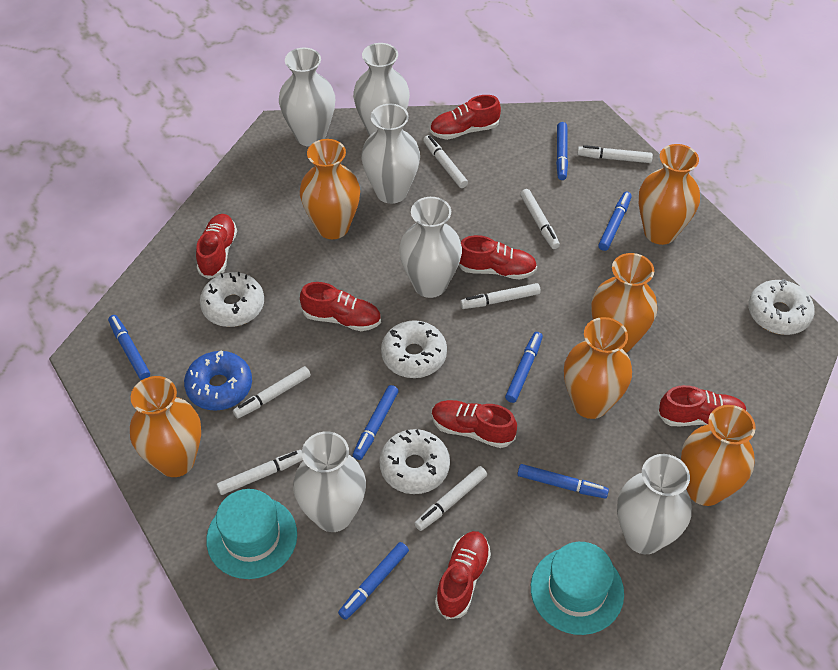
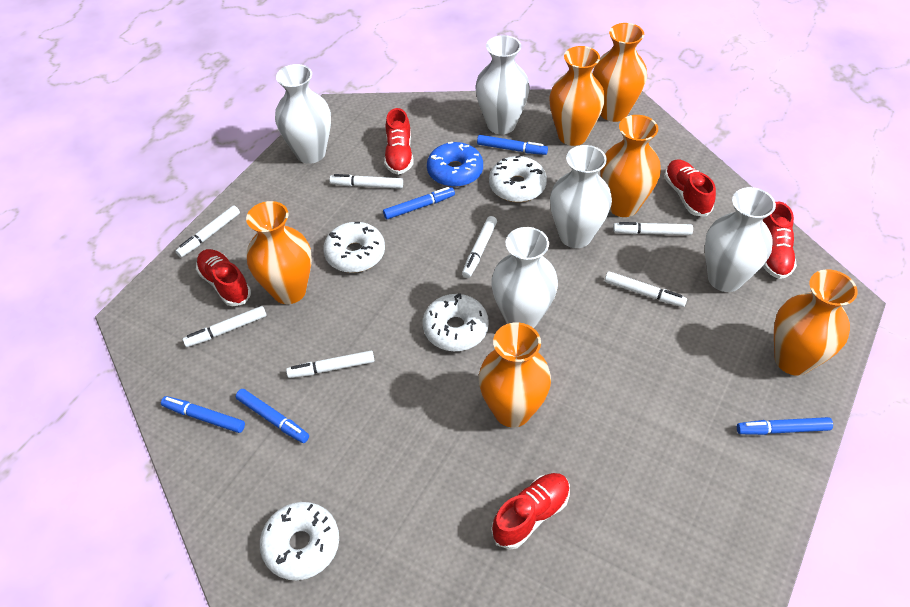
blue marker: 7 -> 5
red shoe: 7 -> 5
turquoise hat: 2 -> 0
white vase: 6 -> 5

